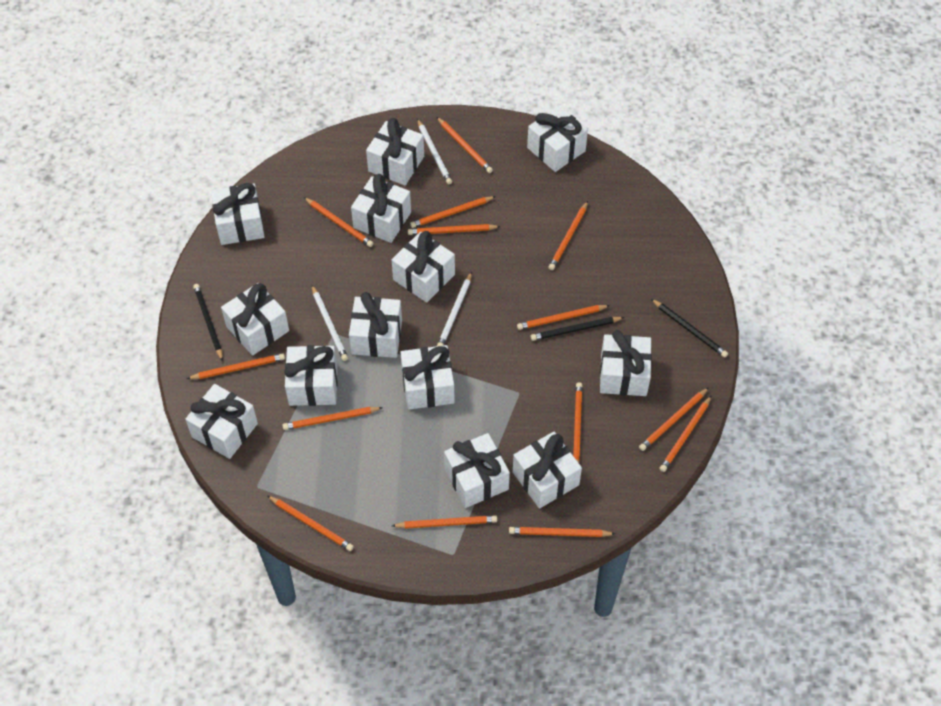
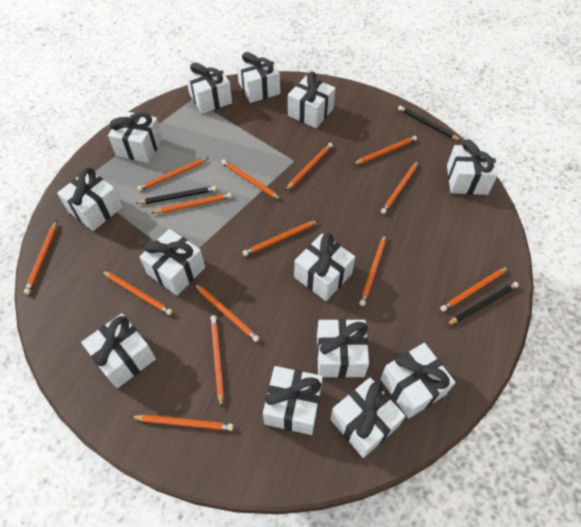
white pencil: 3 -> 0

